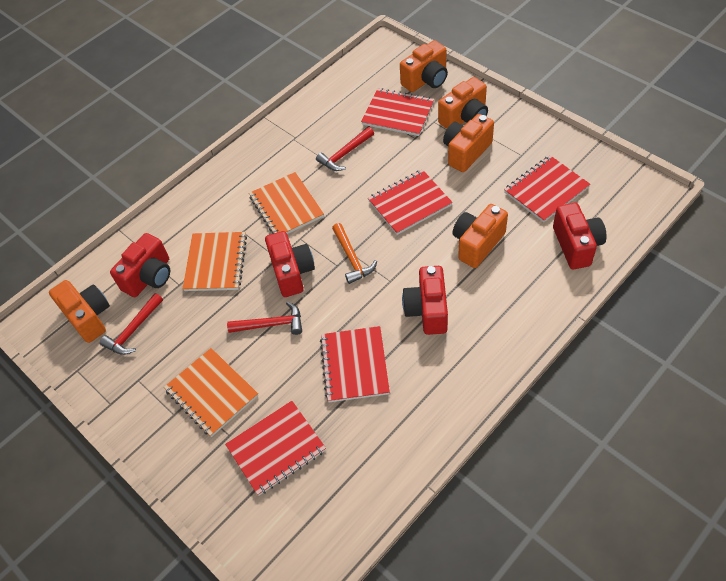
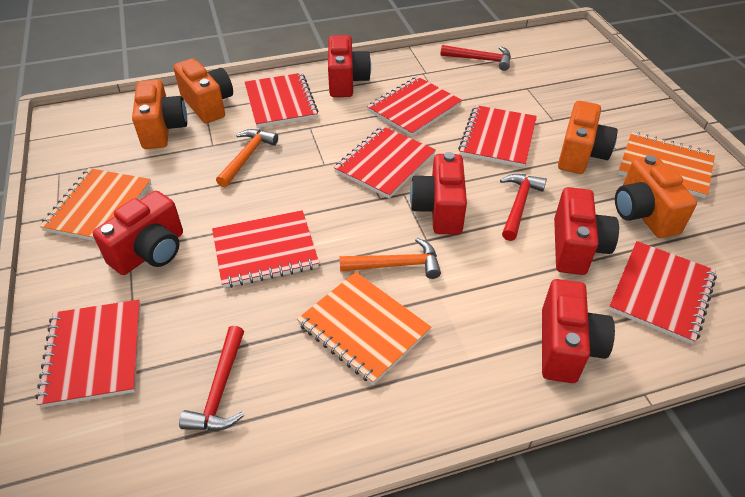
orange camera: 5 -> 4
orange hammer: 1 -> 2
red camera: 4 -> 5
red notebook: 5 -> 7

